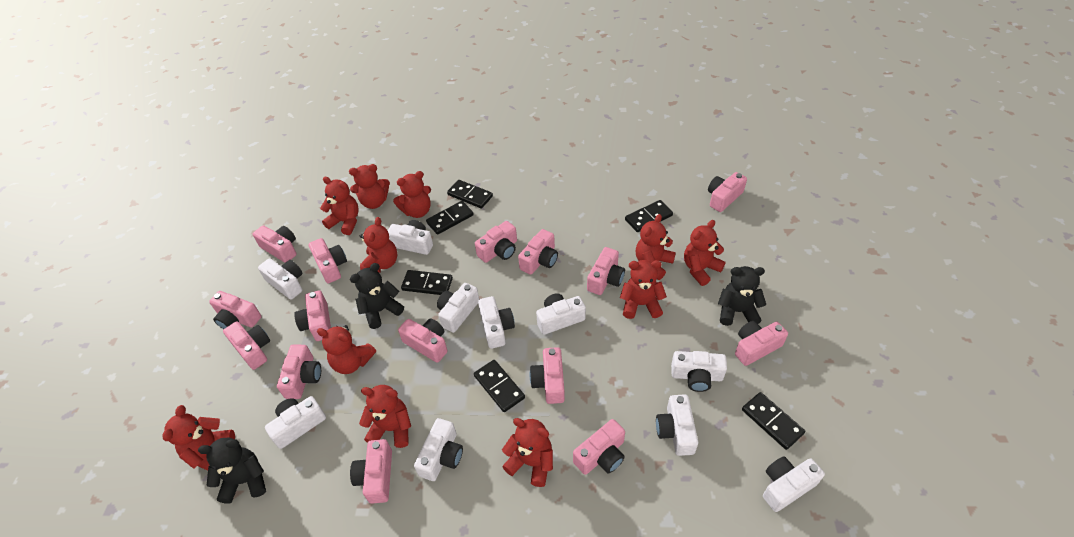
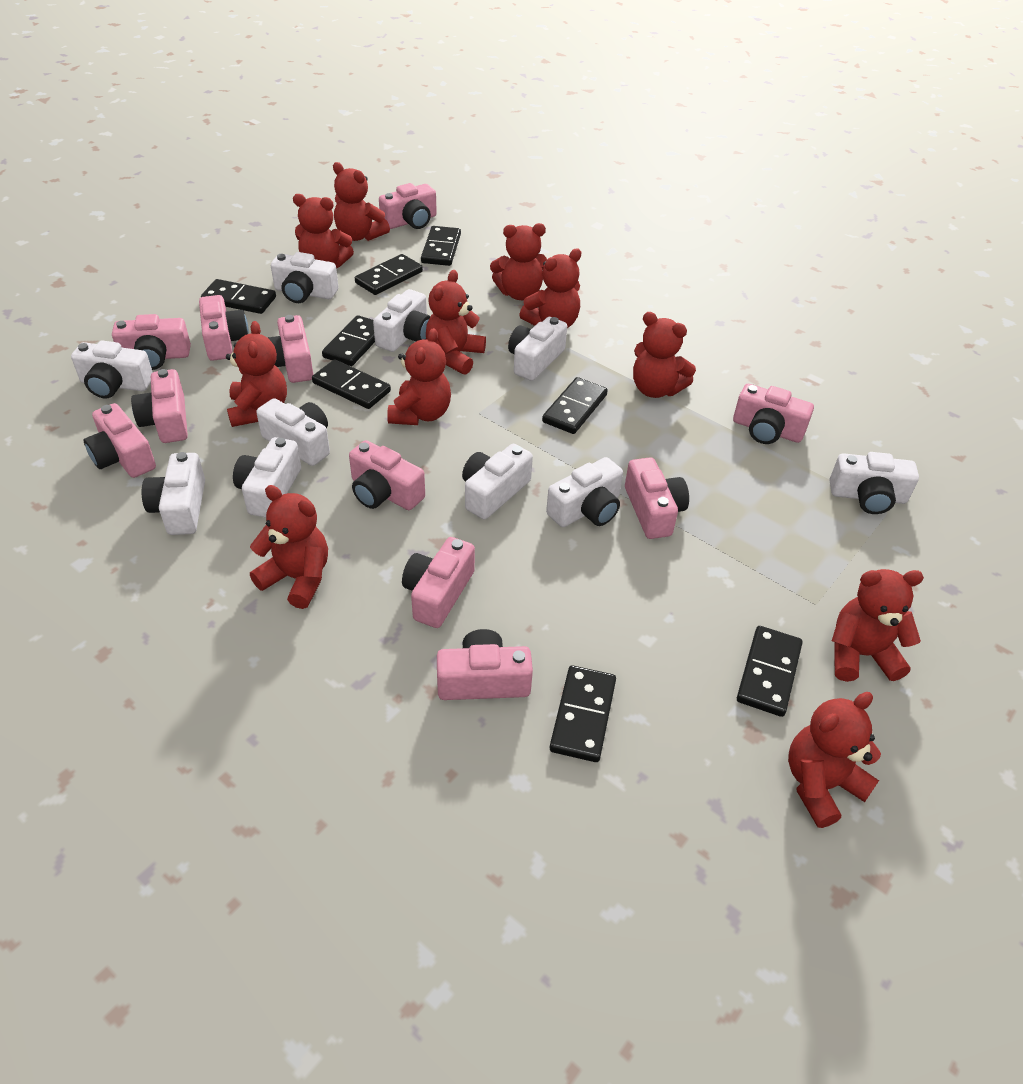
black domino: 6 -> 8
black teddy bear: 3 -> 0
pink camera: 15 -> 11

